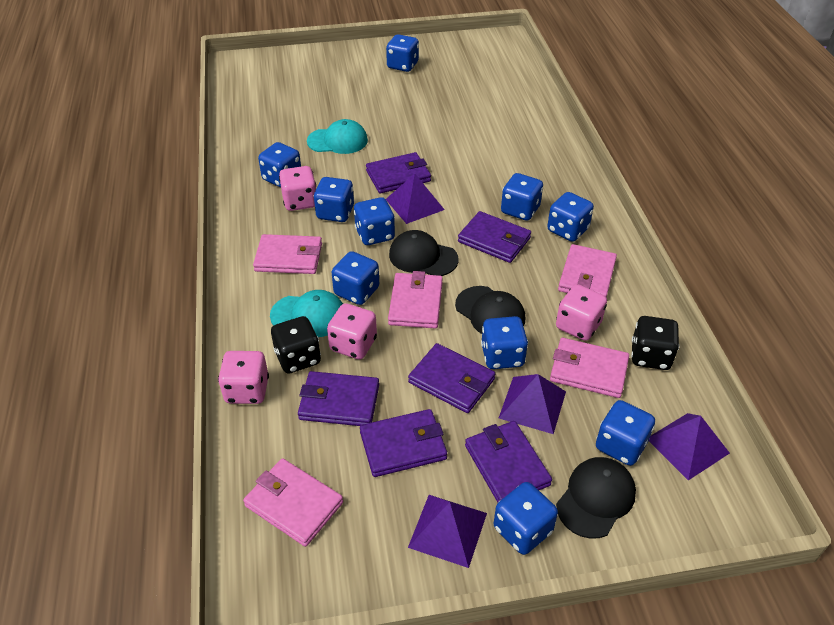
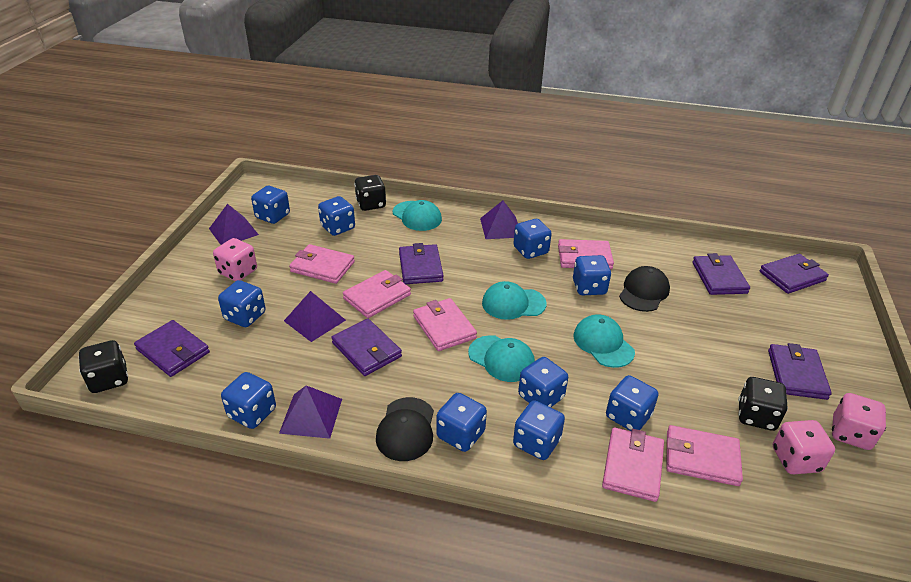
black cap: 3 -> 2
black dice: 2 -> 3
pink dice: 4 -> 3
pink wallet: 5 -> 6
turquoise cap: 2 -> 4

